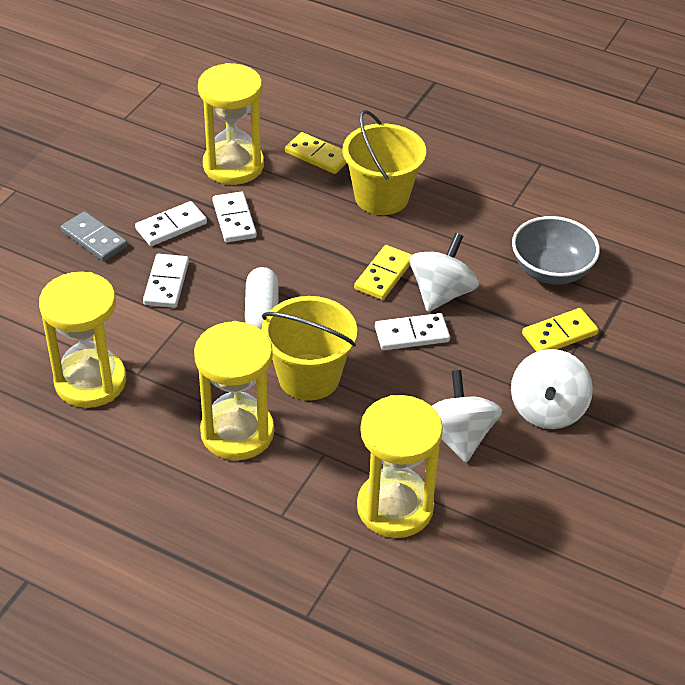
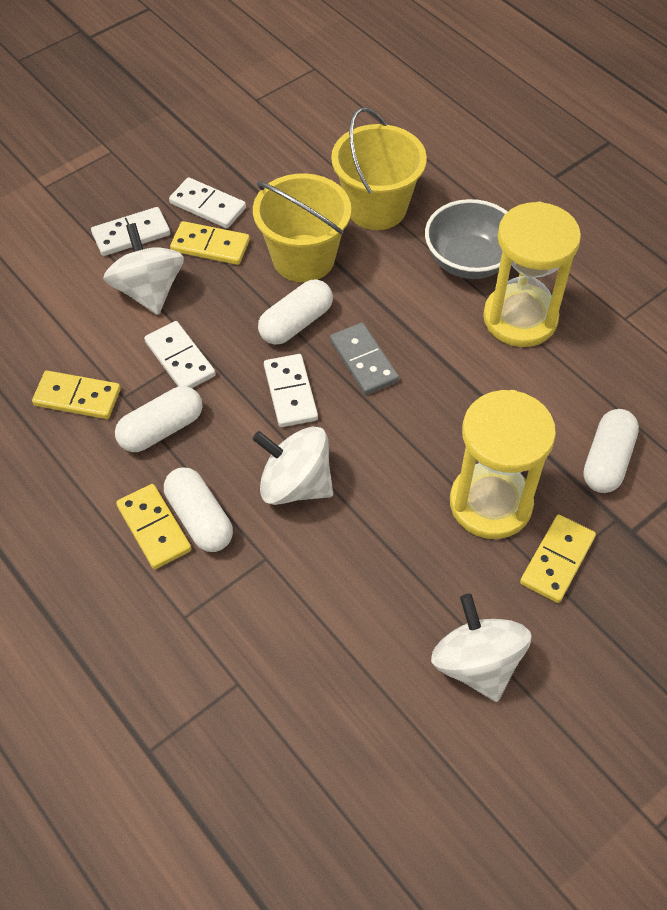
white capsule: 1 -> 4
yellow domino: 3 -> 4
yellow hourglass: 4 -> 2

